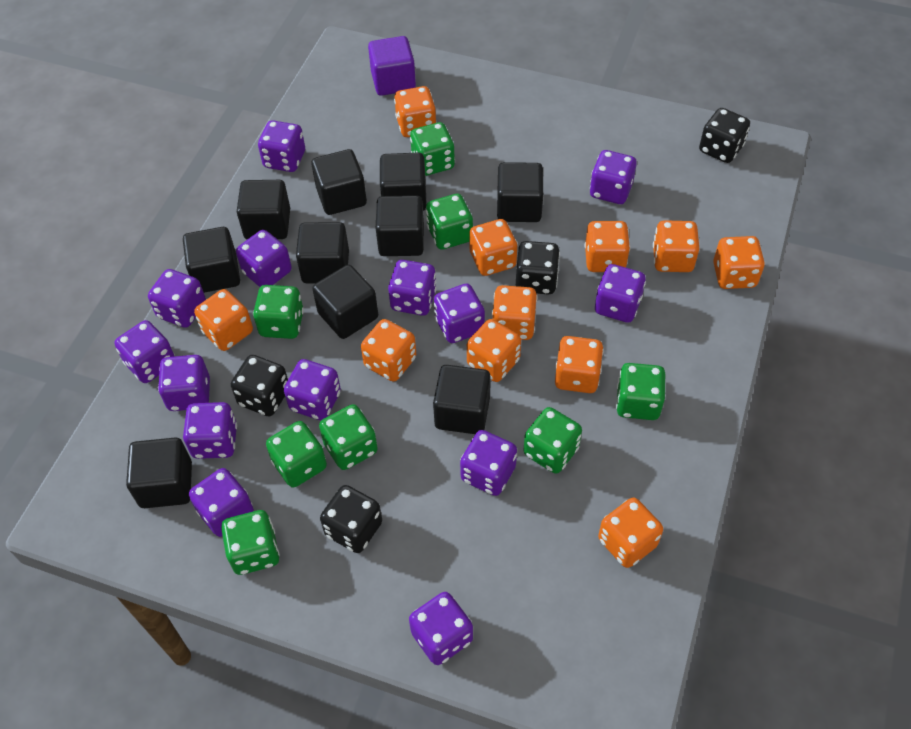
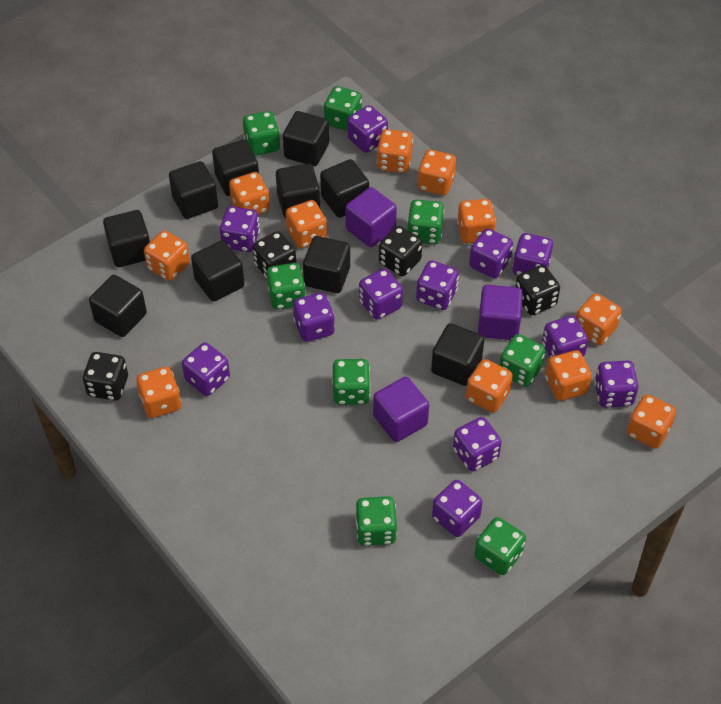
purple cube: 1 -> 3
purple dice: 14 -> 12

